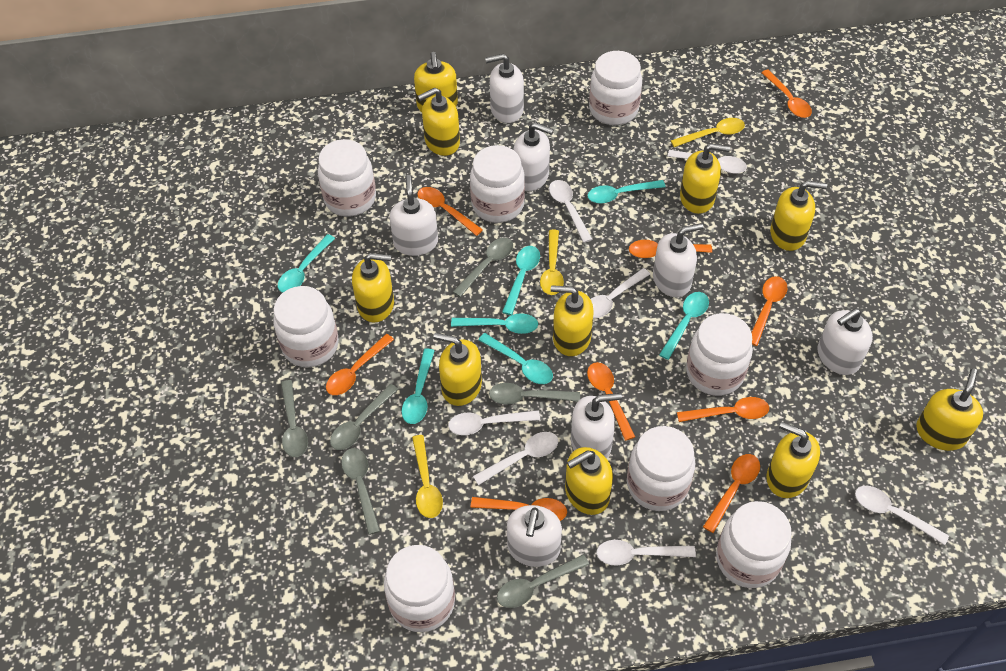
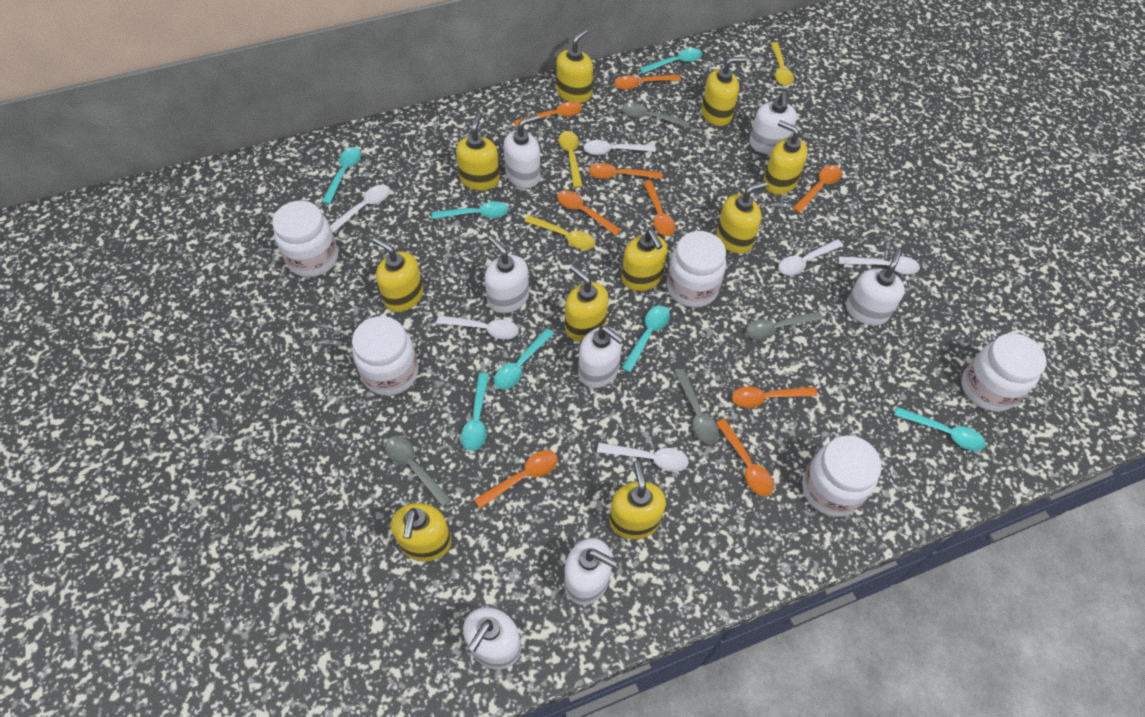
grey spoon: 6 -> 4
white jar: 8 -> 5
white spoon: 7 -> 6

